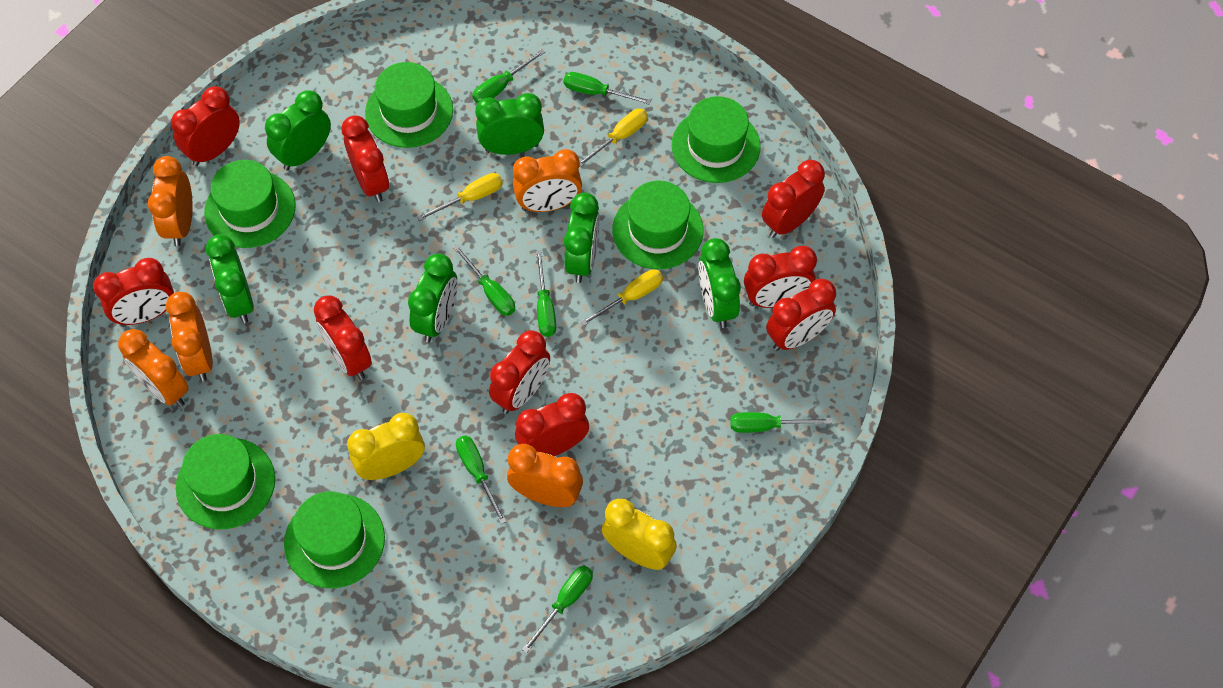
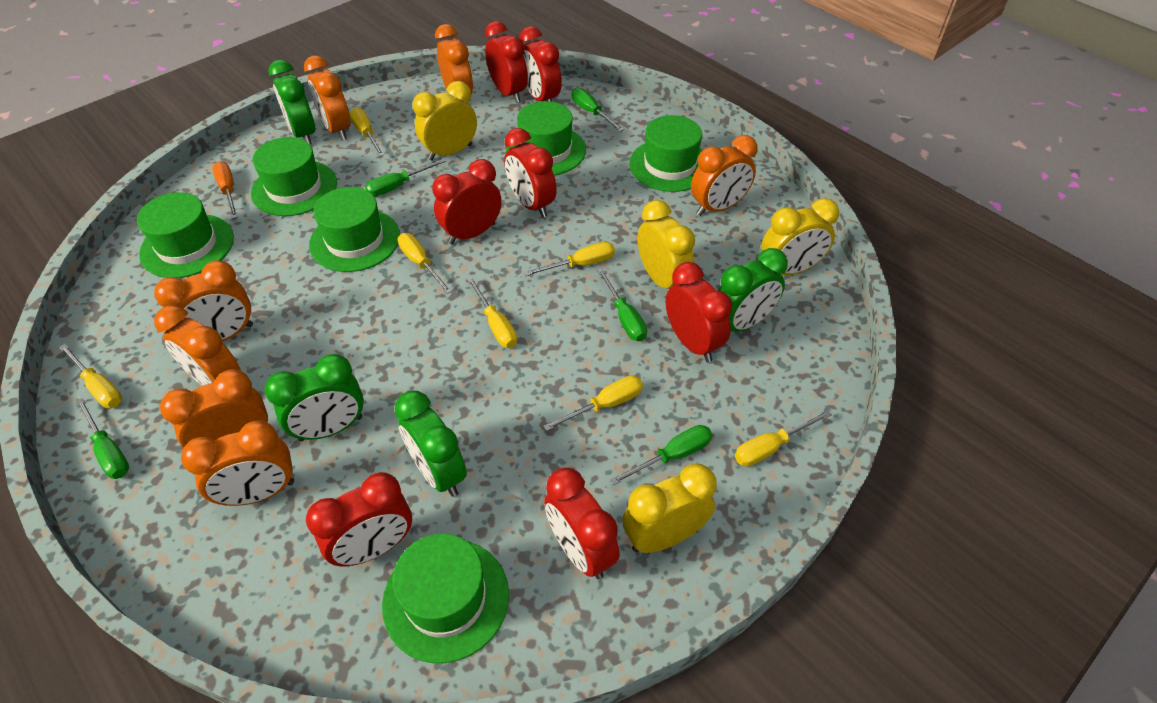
green clock: 6 -> 4
green screwdriver: 7 -> 5
orange clock: 5 -> 7
orange screwdriver: 0 -> 1
red clock: 9 -> 7
yellow clock: 2 -> 4
yellow screwdriver: 3 -> 7

